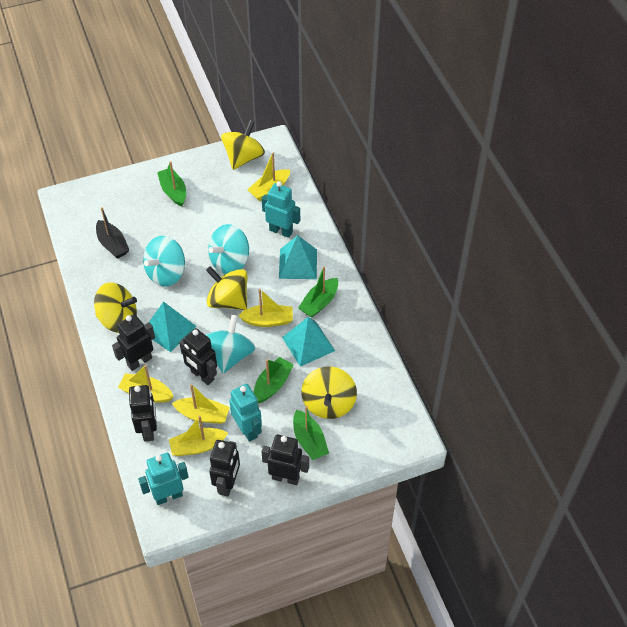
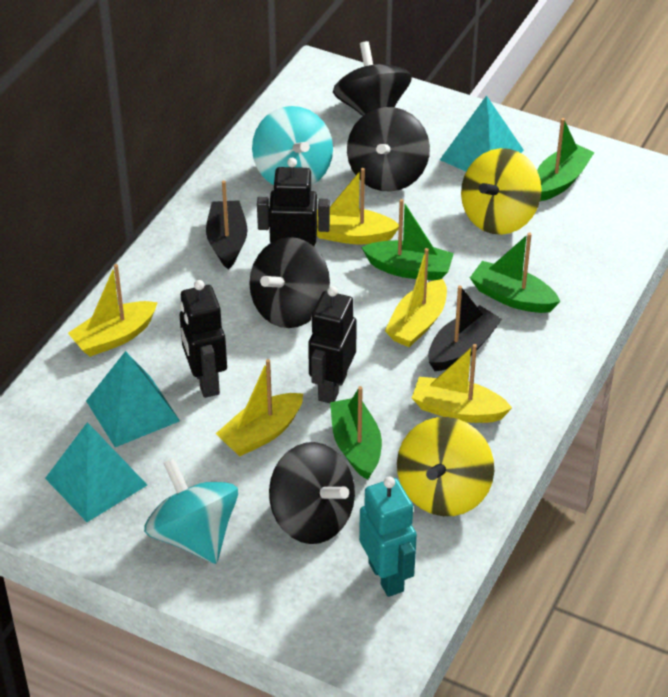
black boat: 1 -> 2
black robot: 5 -> 3
black spinning top: 0 -> 4
turquoise robot: 3 -> 1
turquoise spinning top: 3 -> 2
yellow spinning top: 4 -> 2

